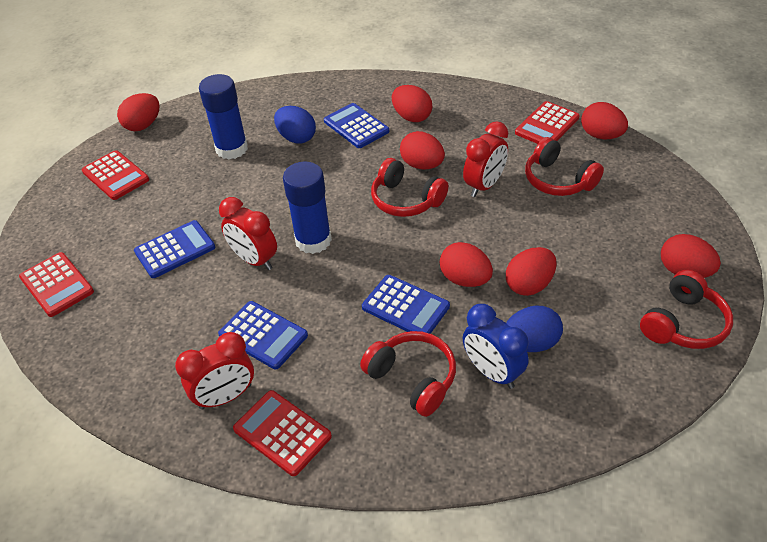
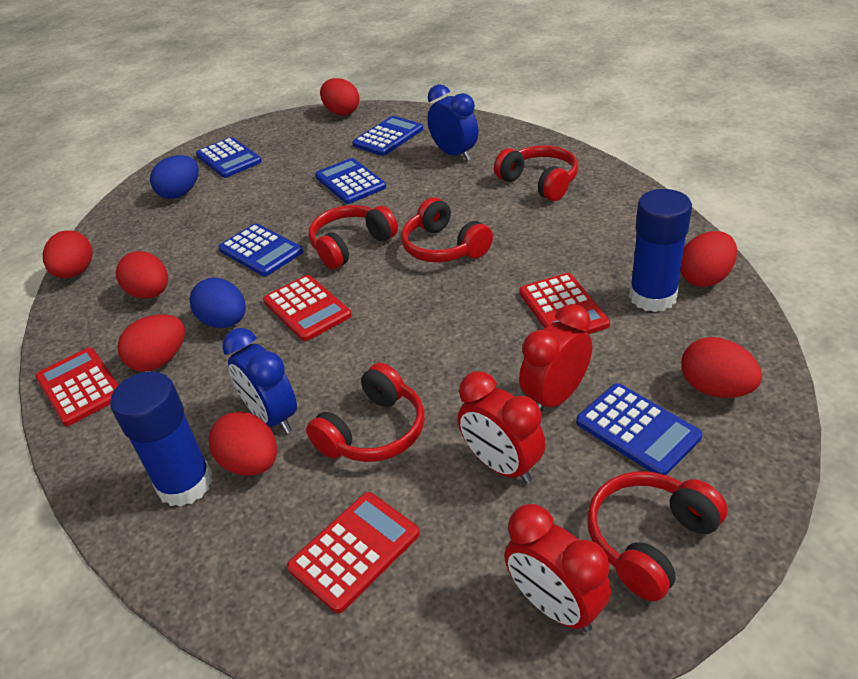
blue calculator: 4 -> 5
blue clock: 1 -> 2
red headphones: 4 -> 5

